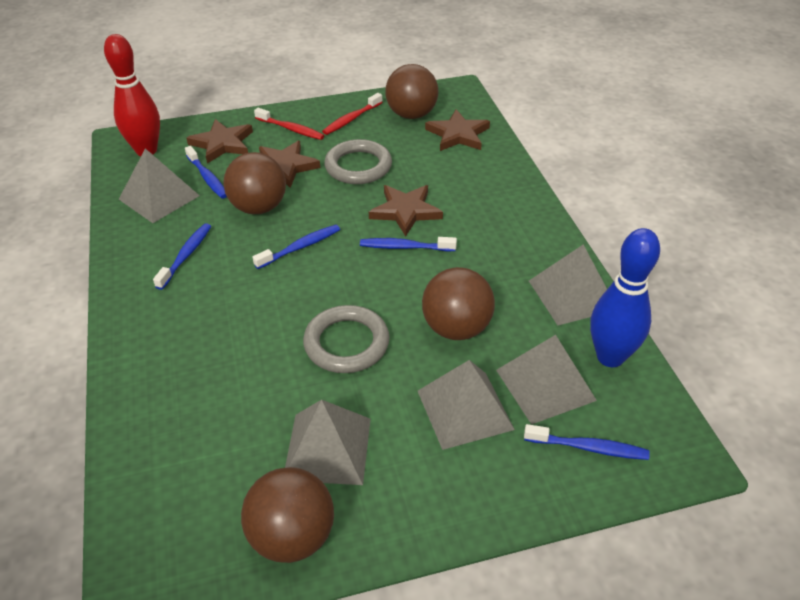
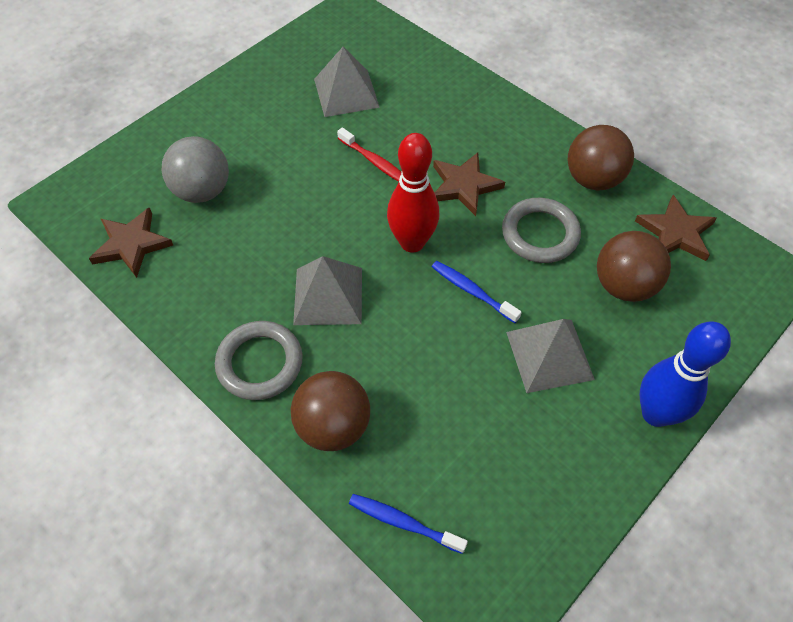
blue toothbrush: 5 -> 2
brown ball: 4 -> 3
brown star: 4 -> 3
grey ball: 0 -> 1
grey pyramid: 5 -> 3
red toothbrush: 2 -> 1

